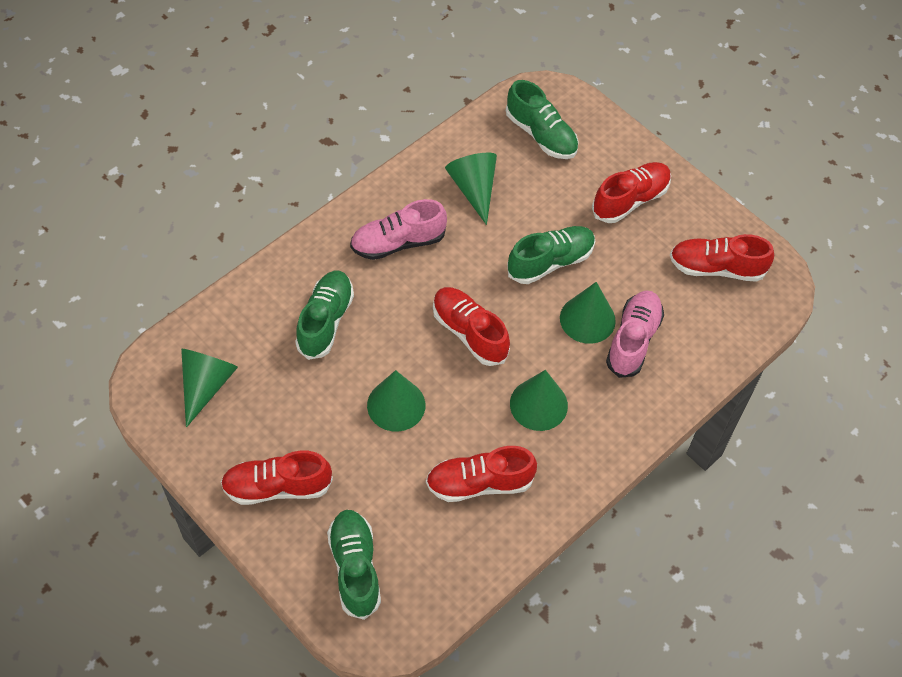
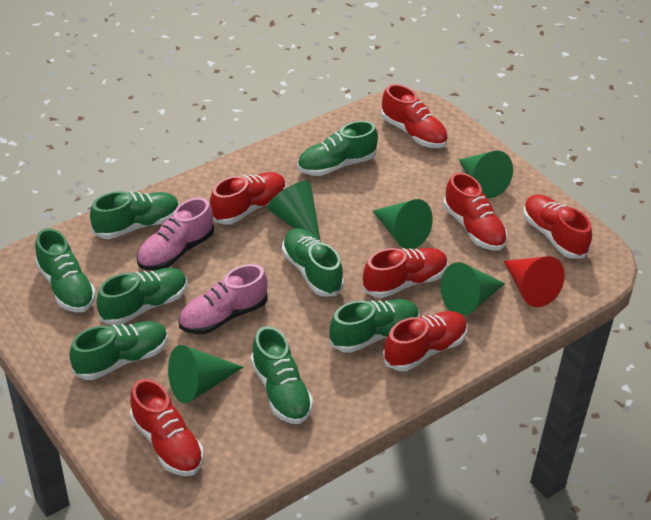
green shoe: 4 -> 8
red cone: 0 -> 1
red shoe: 5 -> 7

